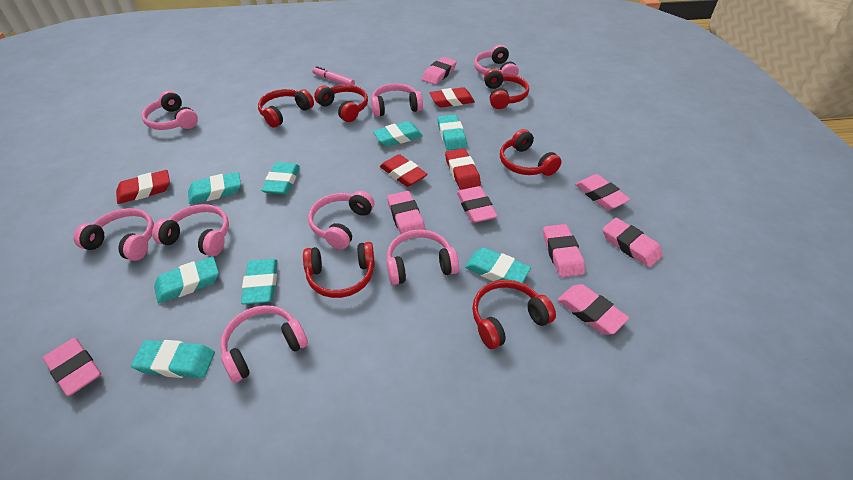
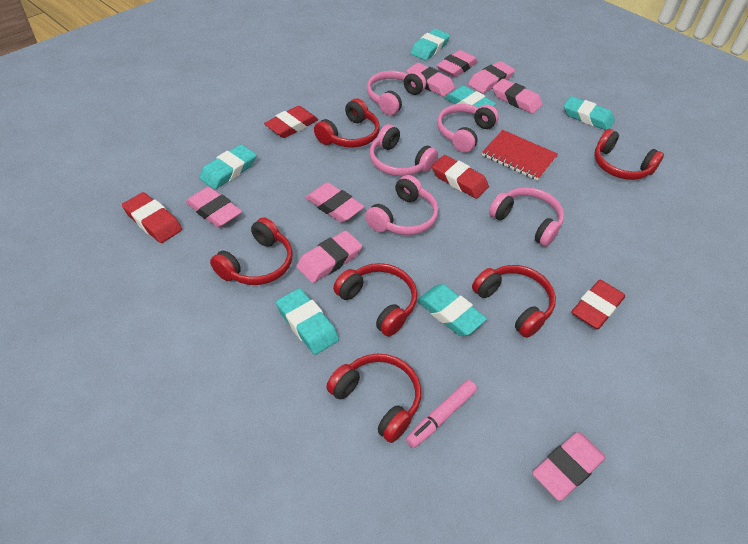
pink headphones: 8 -> 5
red notebook: 0 -> 1
turquoise eraser: 8 -> 6

